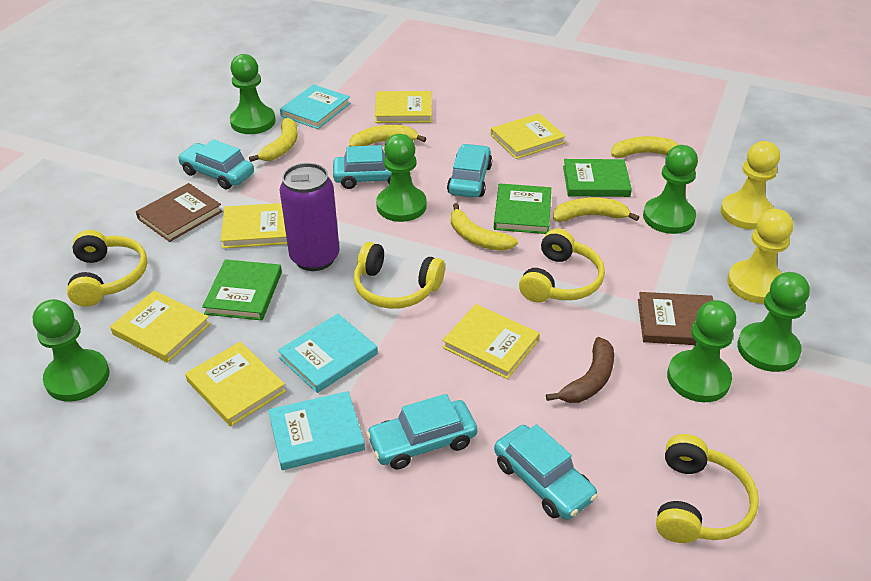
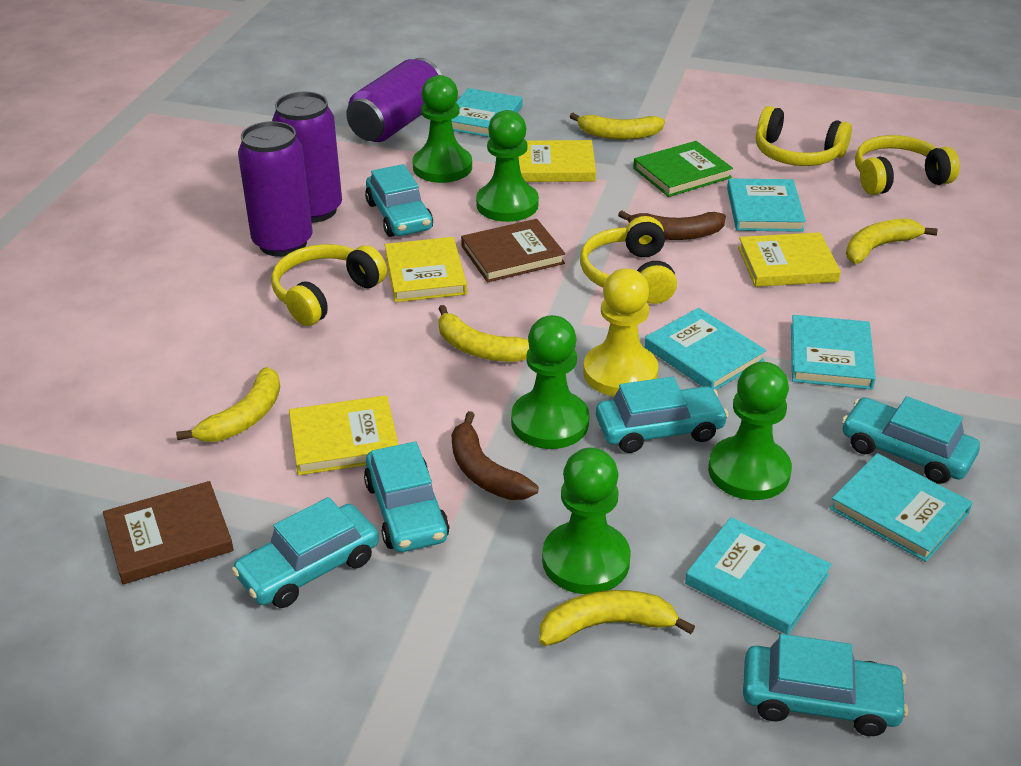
brown banana: 1 -> 2
green book: 3 -> 1
green pawn: 6 -> 5
purple can: 1 -> 3
turquoise book: 3 -> 6
turquoise car: 5 -> 6
yellow book: 6 -> 4
yellow pawn: 2 -> 1

